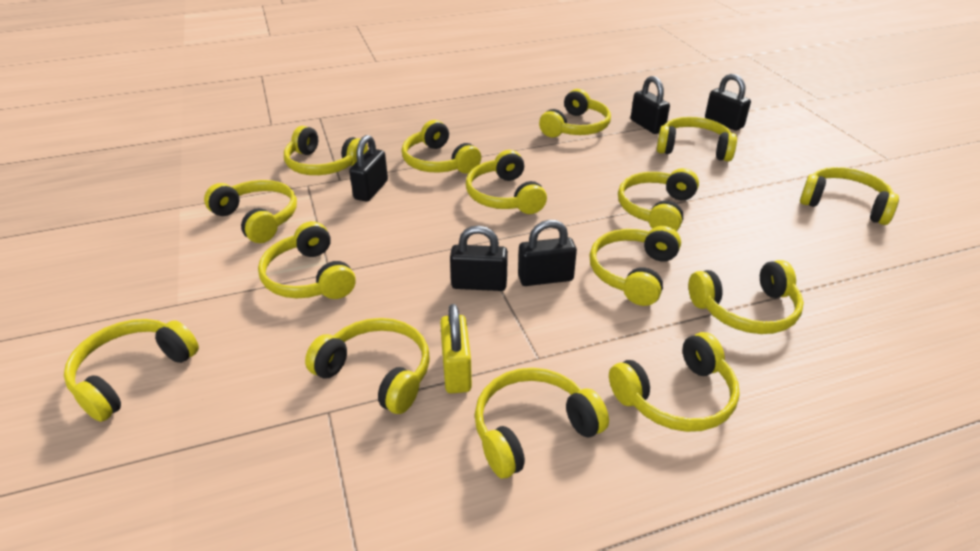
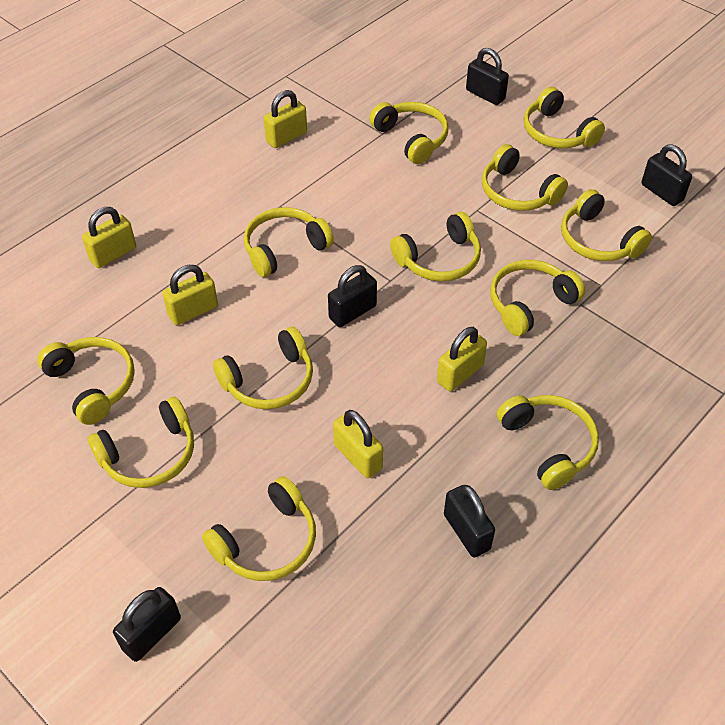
yellow headphones: 15 -> 12
yellow padlock: 1 -> 5

